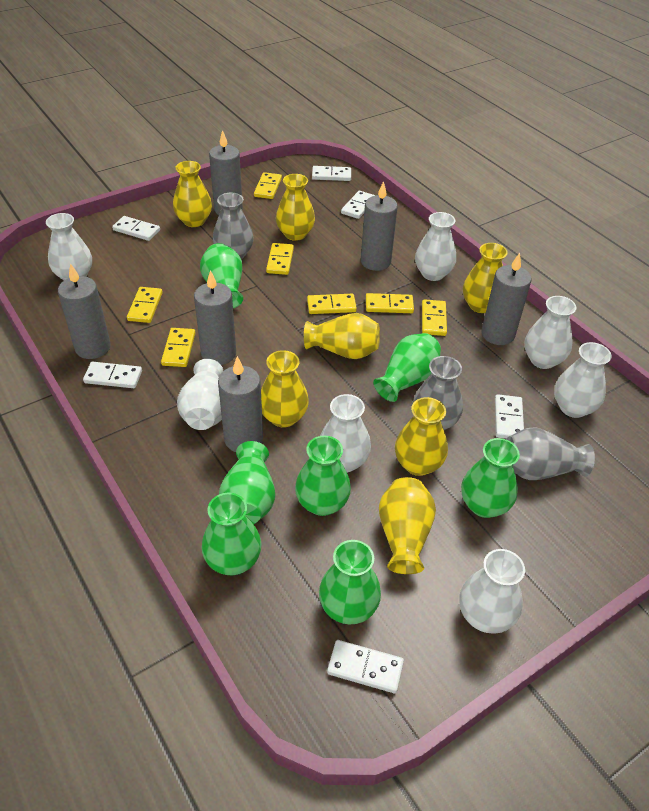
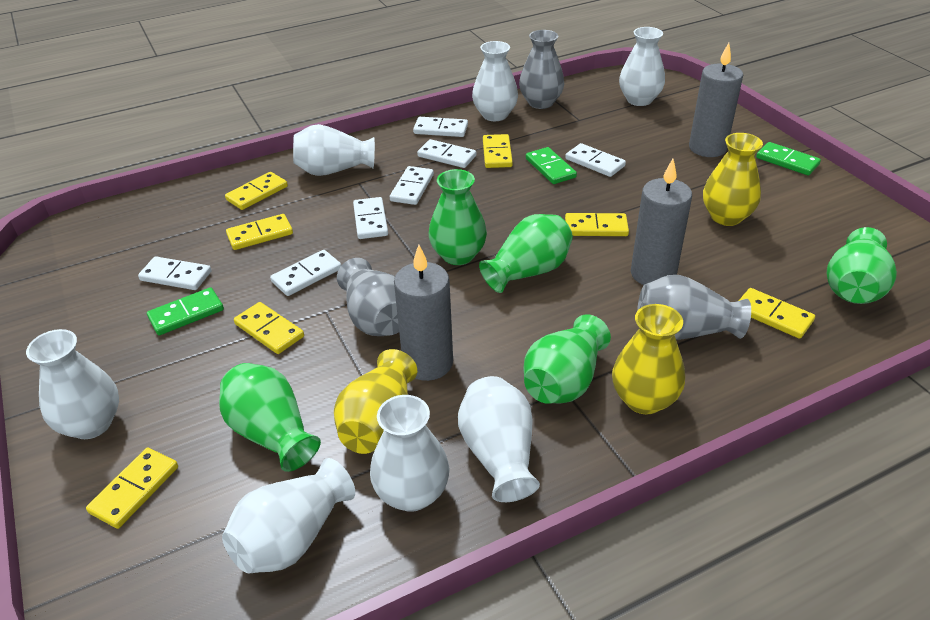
green domino: 0 -> 3
green vase: 7 -> 5
grey candle: 6 -> 3
white domino: 6 -> 7
yellow vase: 7 -> 3

